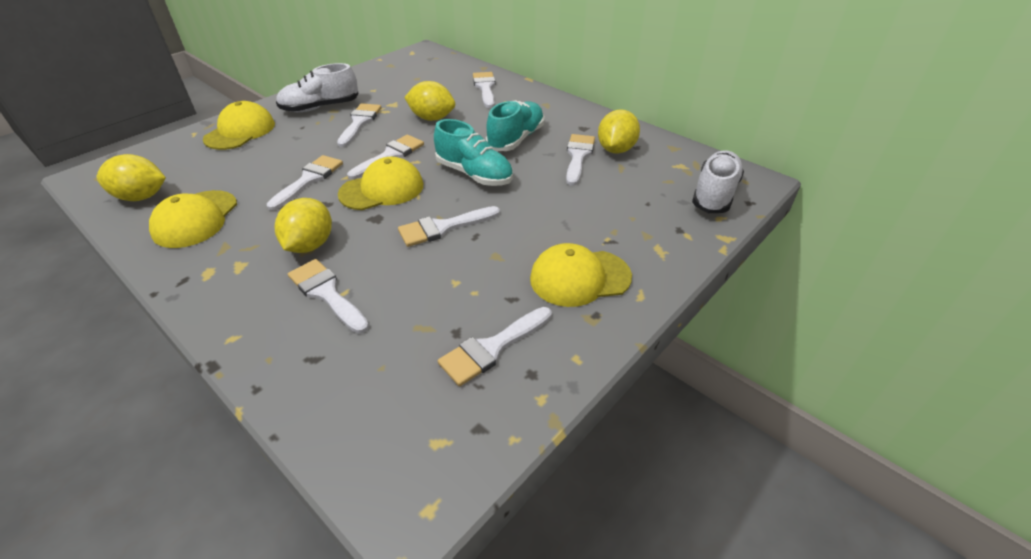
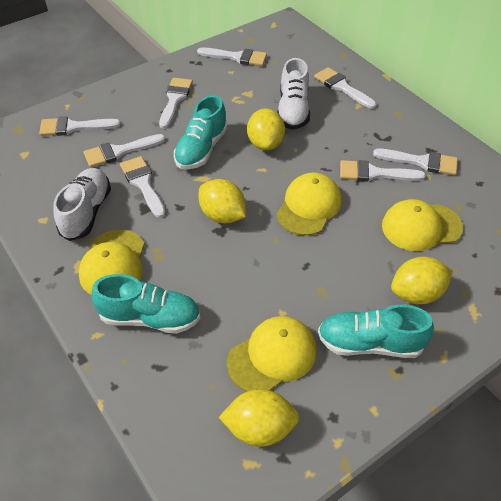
turquoise shoe: 2 -> 3

